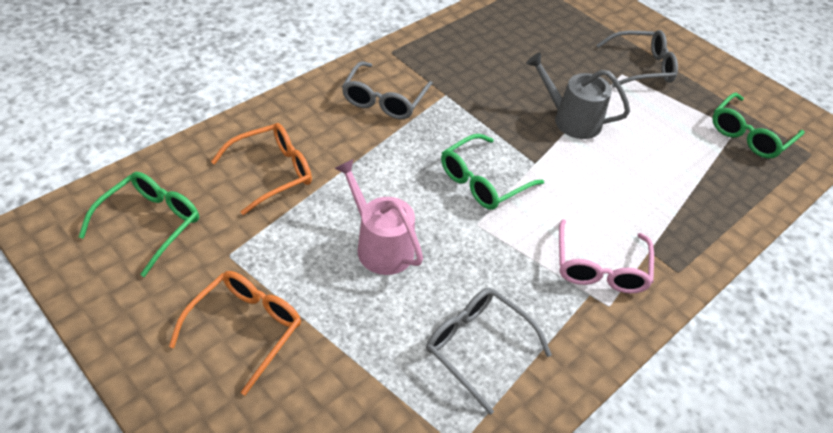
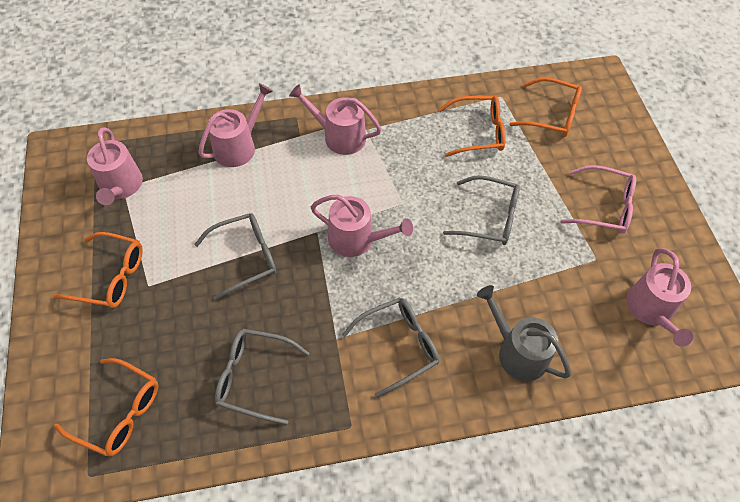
green glasses: 3 -> 0
grey glasses: 3 -> 4
orange glasses: 2 -> 4
pink watering can: 1 -> 5

